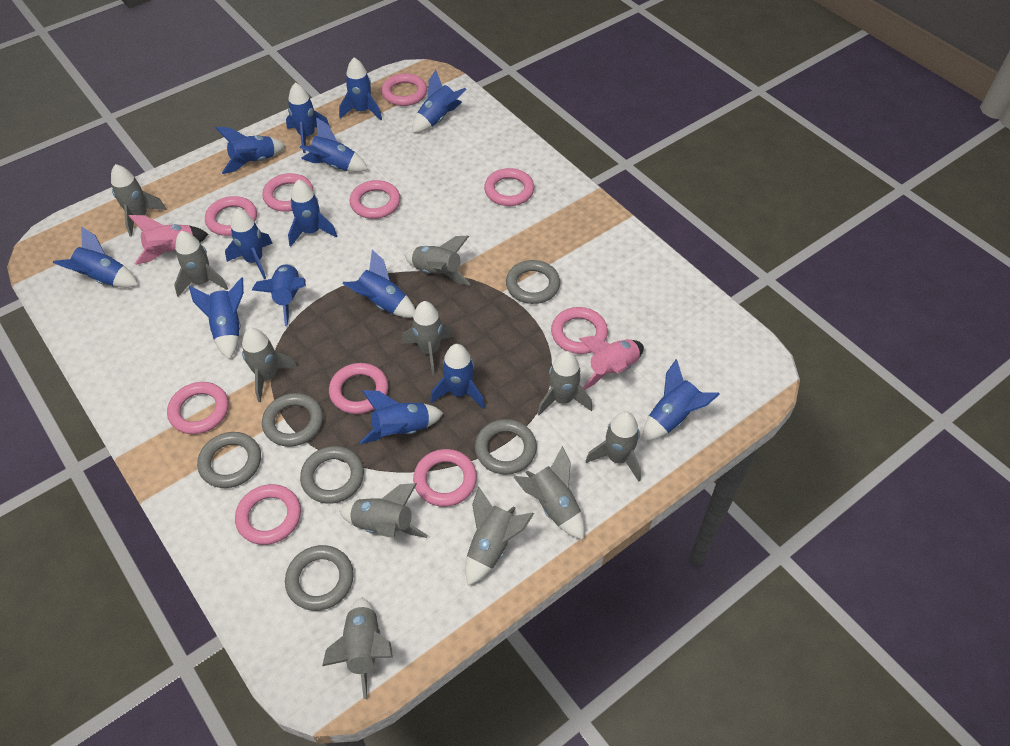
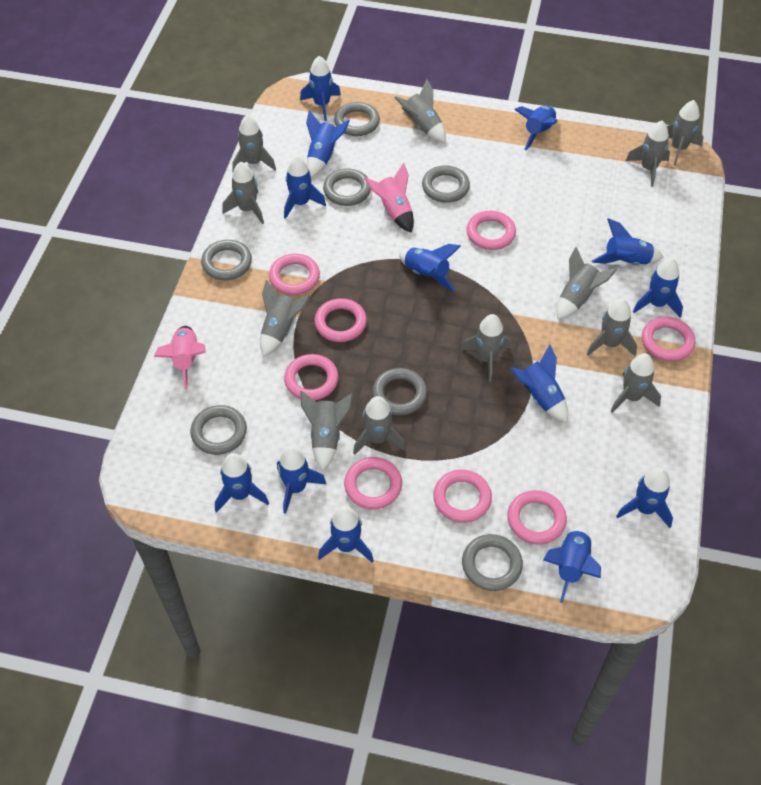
blue rocket: 14 -> 13
grey ring: 6 -> 7
grey rocket: 11 -> 12
pink ring: 10 -> 8

